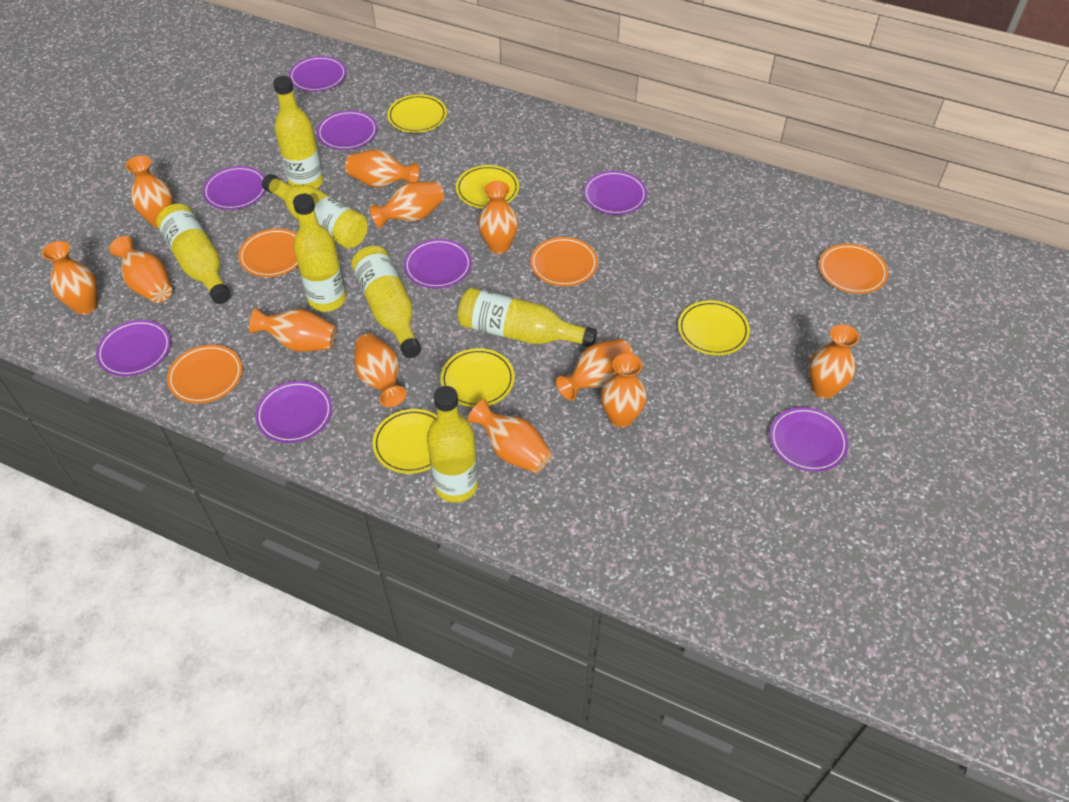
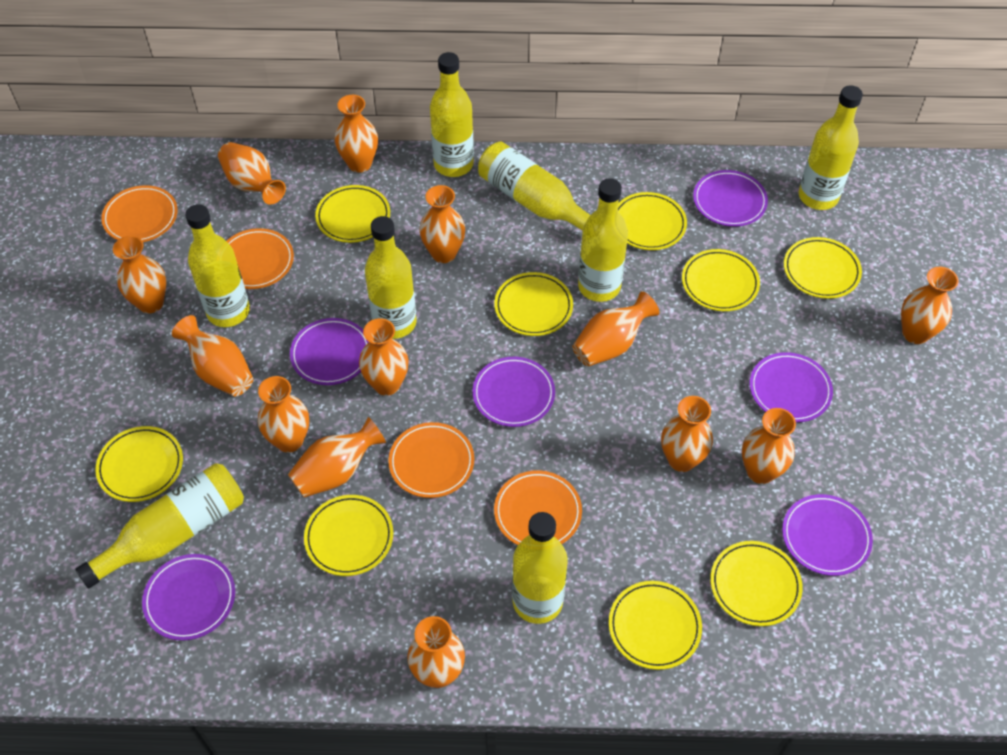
orange vase: 12 -> 13
purple plate: 8 -> 6
yellow bottle: 7 -> 8
yellow plate: 5 -> 9

